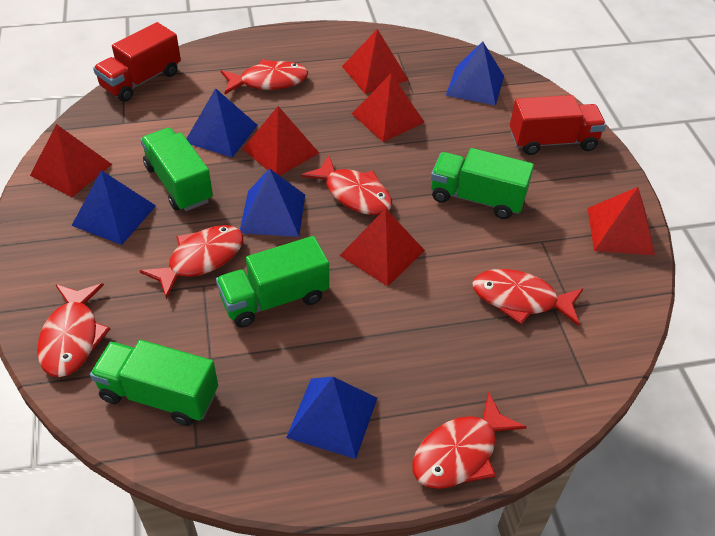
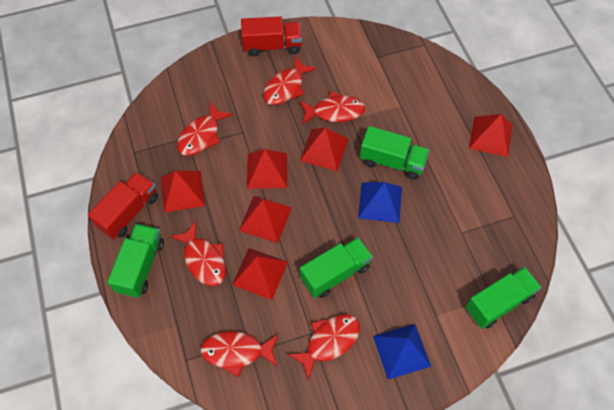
blue pyramid: 5 -> 2

